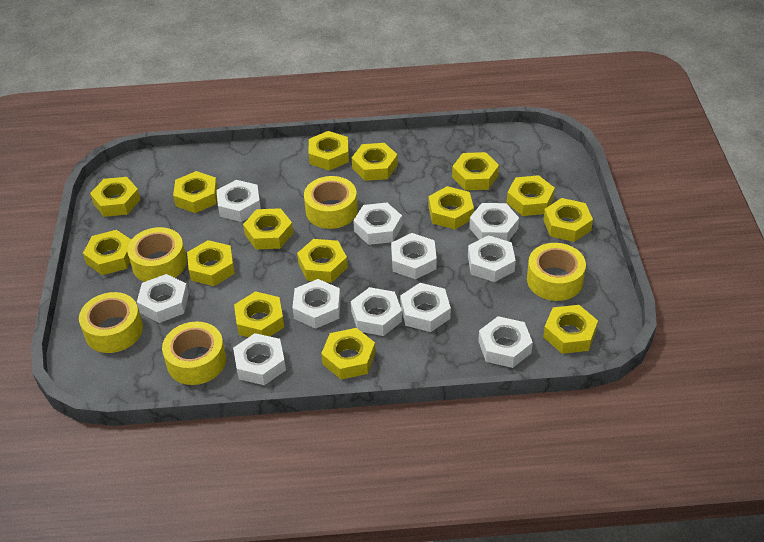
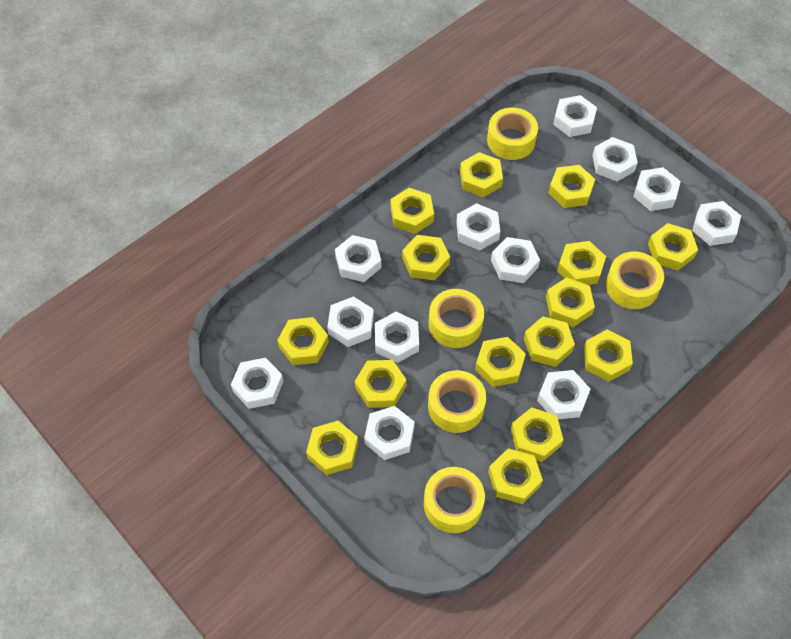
white nut: 11 -> 12

